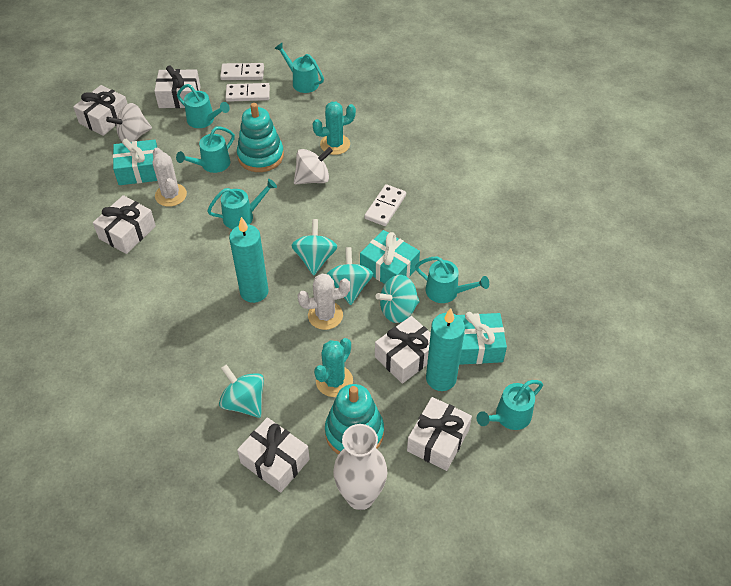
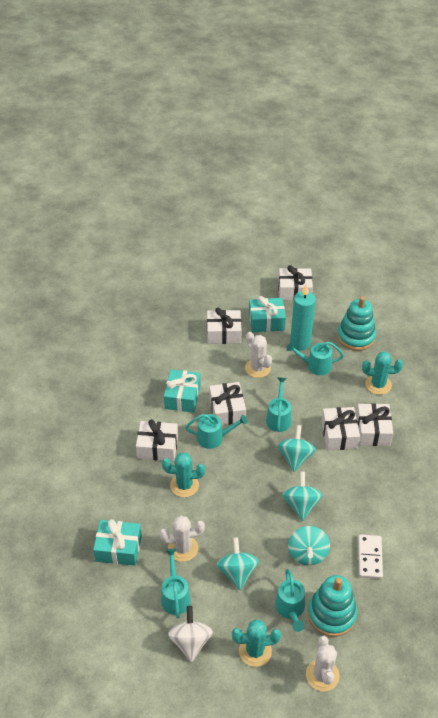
turquoise cactus: 2 -> 3
turquoise candle: 2 -> 1
turquoise watering can: 6 -> 5
white cactus: 2 -> 3
white domino: 3 -> 1
white spinning top: 2 -> 1
white vase: 1 -> 0

